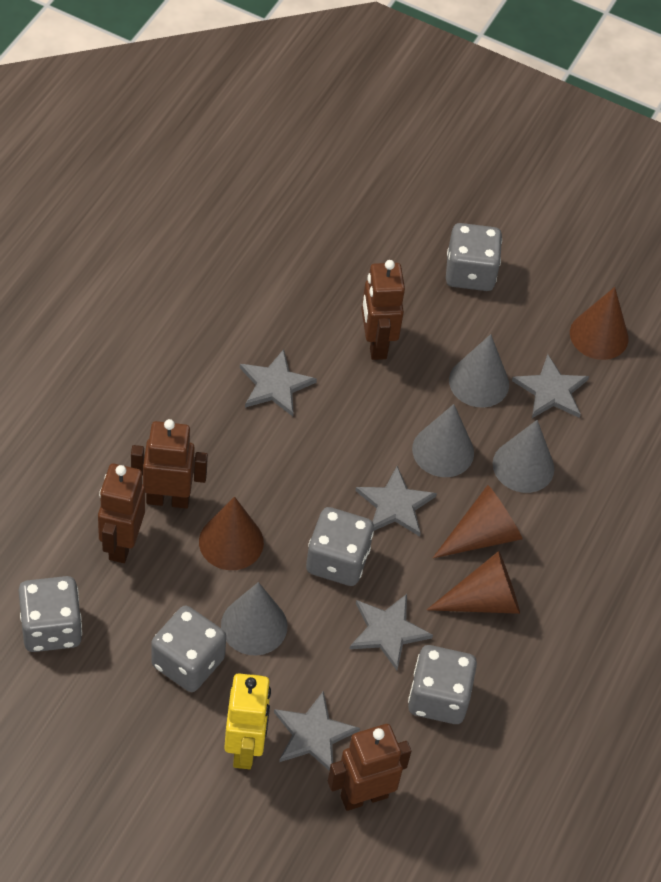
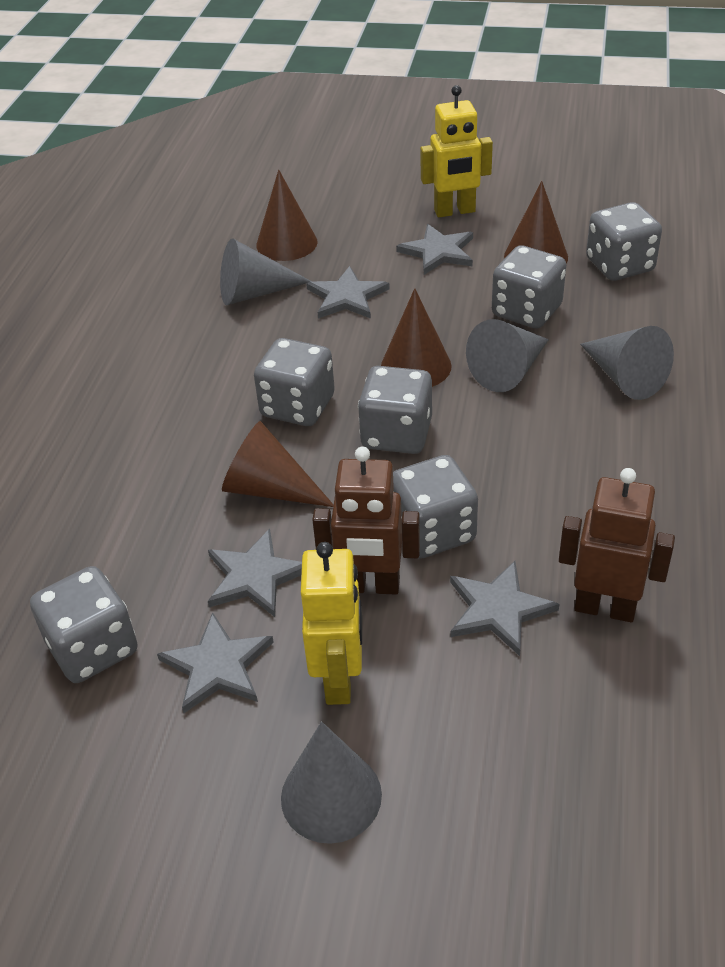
brown robot: 4 -> 2
grey dice: 5 -> 6
yellow robot: 1 -> 2

